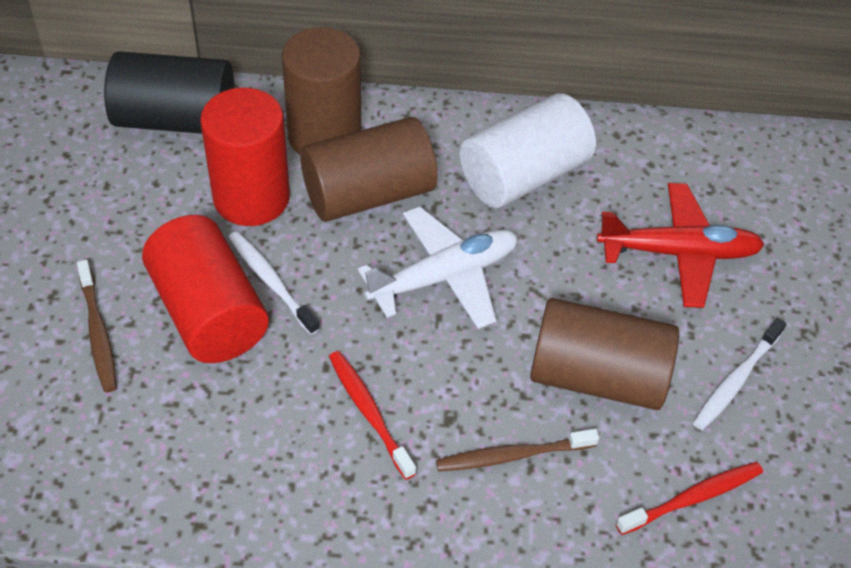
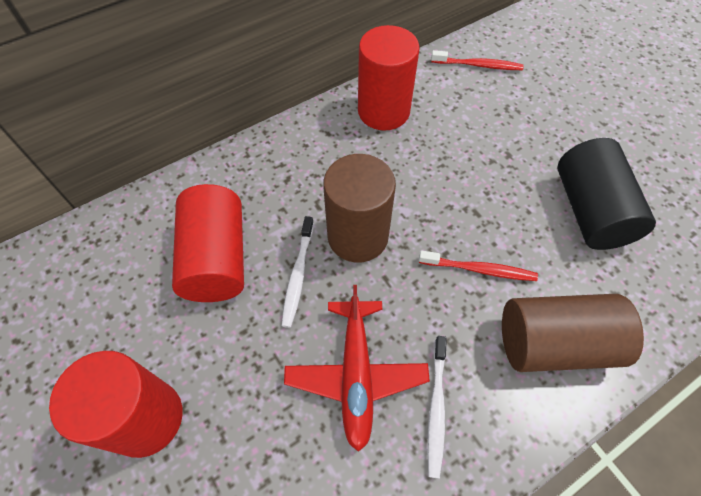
brown cylinder: 3 -> 2
brown toothbrush: 2 -> 0
red cylinder: 2 -> 3
white cylinder: 1 -> 0
white plane: 1 -> 0

